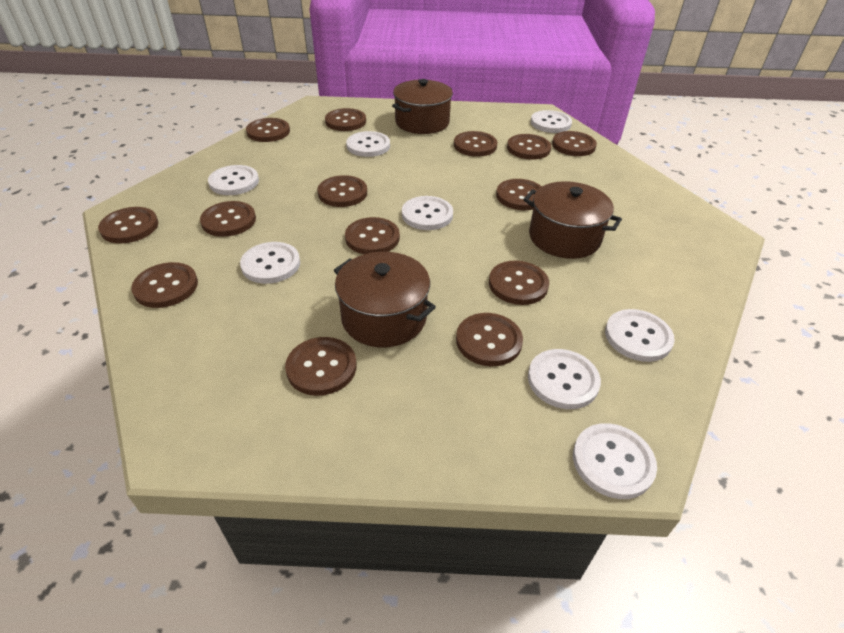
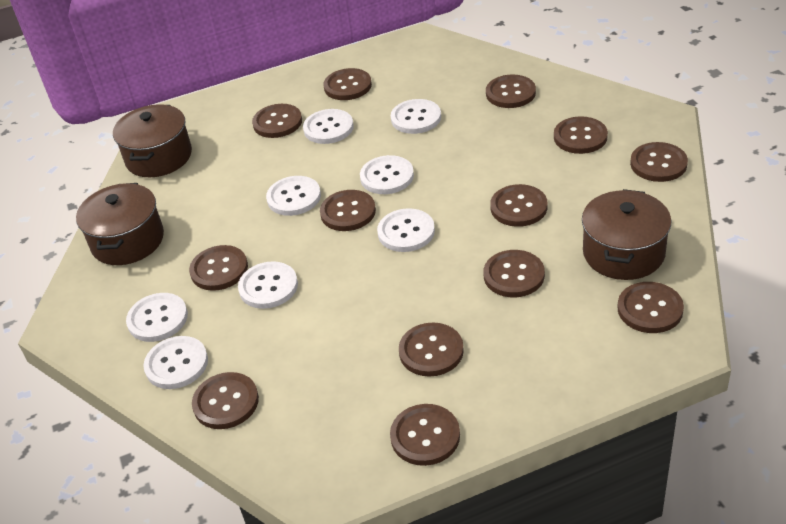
brown button: 14 -> 13

